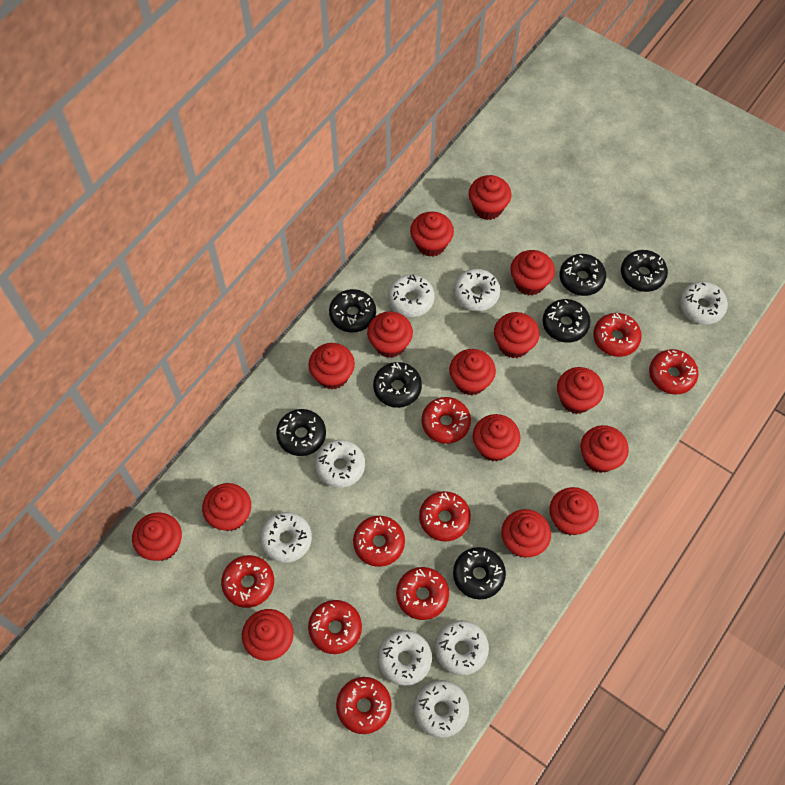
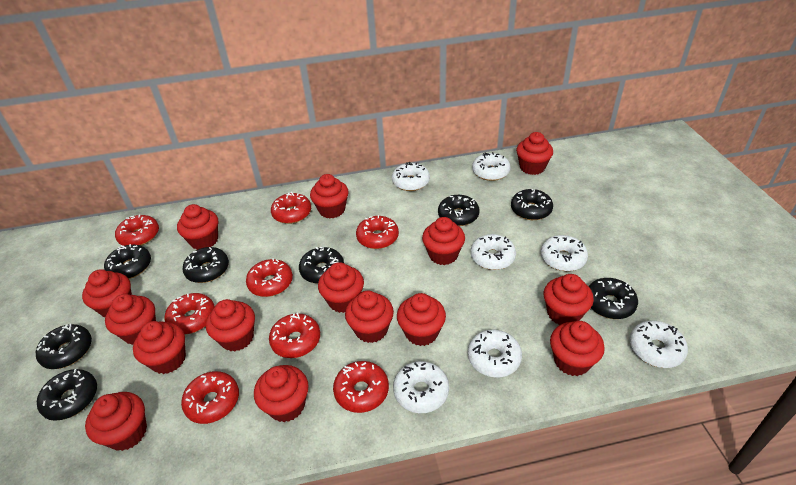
black donut: 7 -> 8
red donut: 9 -> 8
white donut: 8 -> 7

